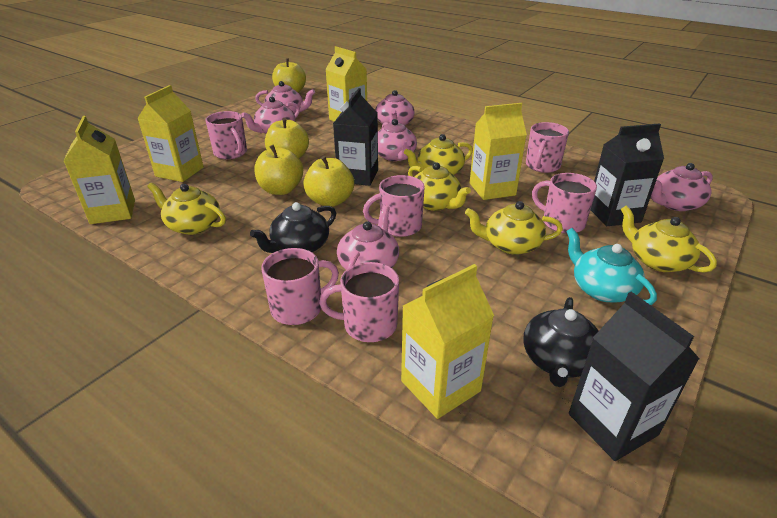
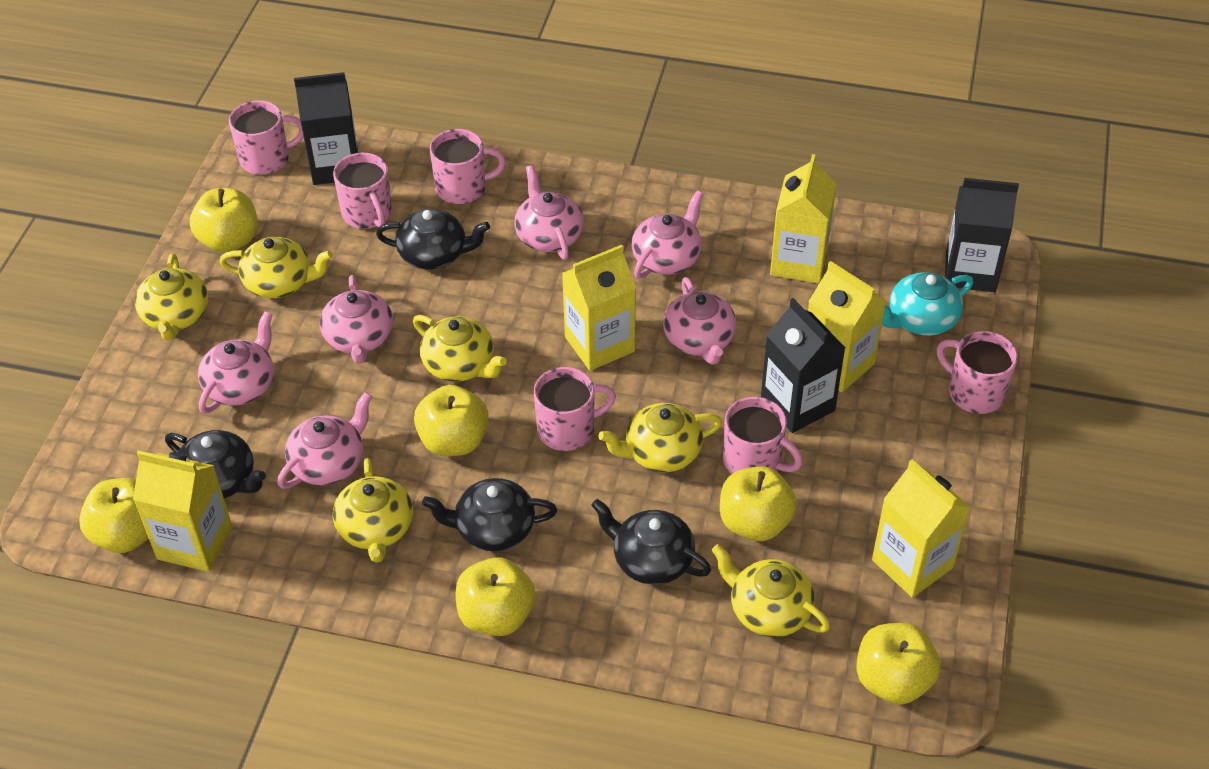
black teapot: 2 -> 4
yellow apple: 4 -> 6
yellow teapot: 5 -> 6

